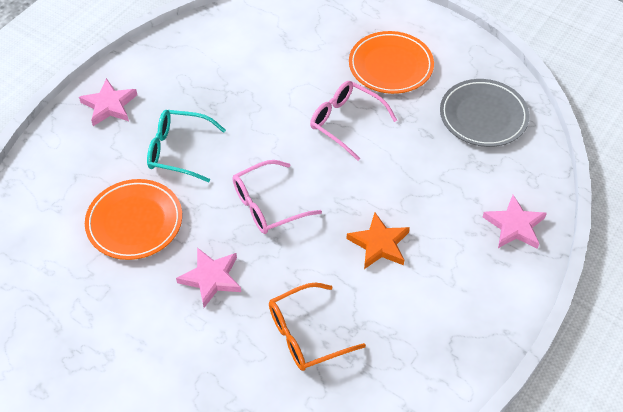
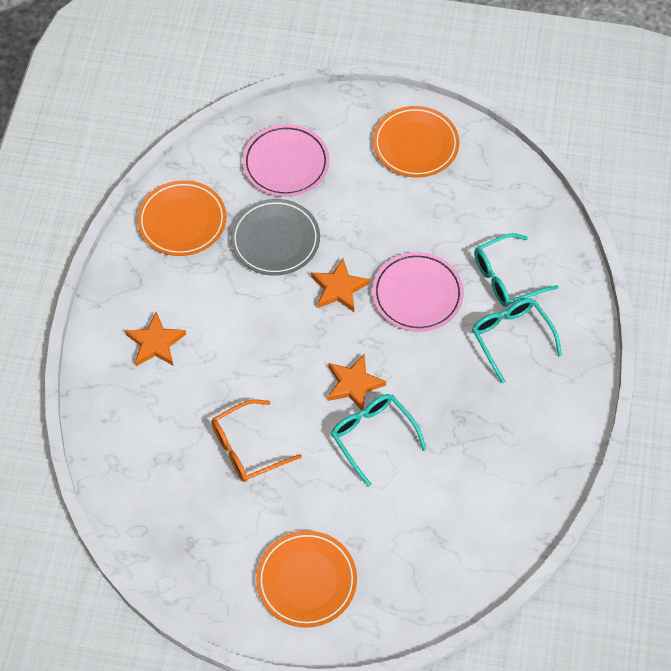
orange plate: 2 -> 3
orange star: 1 -> 3
pink glasses: 2 -> 0
pink plate: 0 -> 2
pink star: 3 -> 0
turquoise glasses: 1 -> 3

